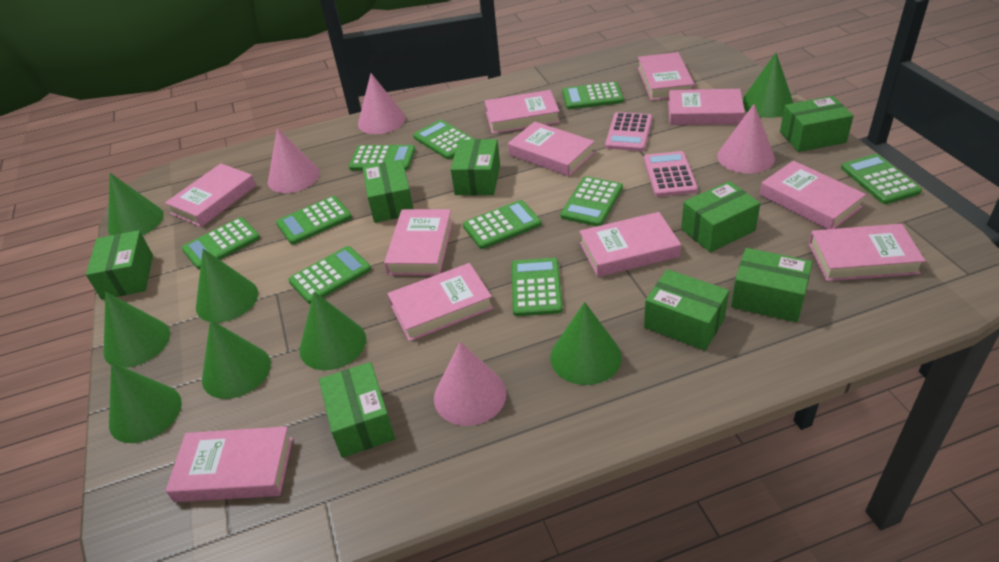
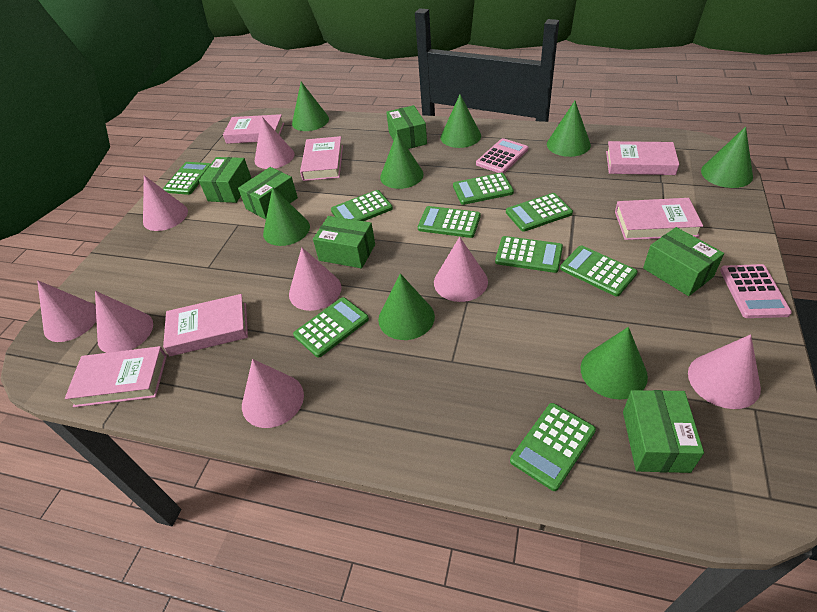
green box: 8 -> 6
green calculator: 10 -> 9
pink book: 11 -> 6
pink cone: 4 -> 8

